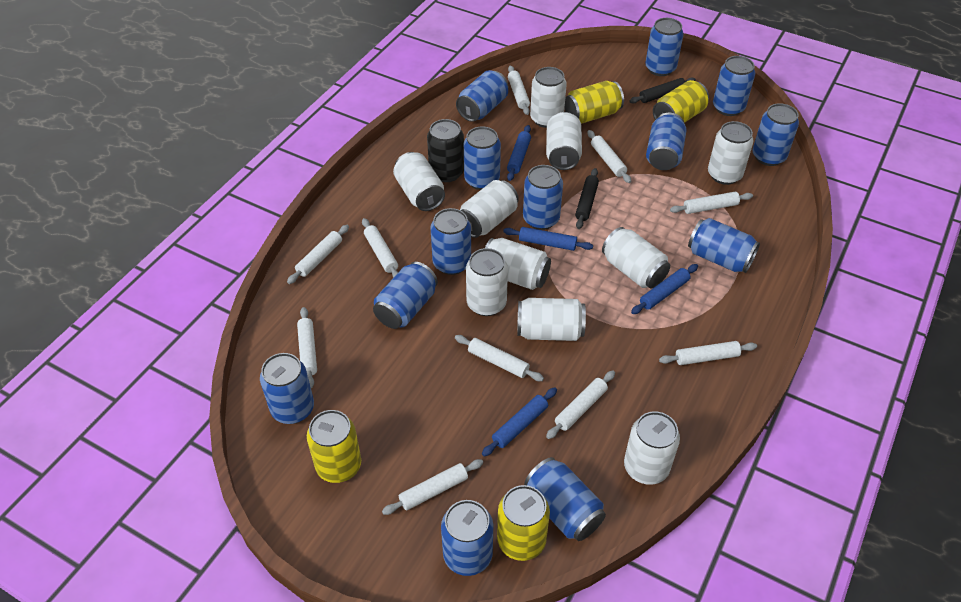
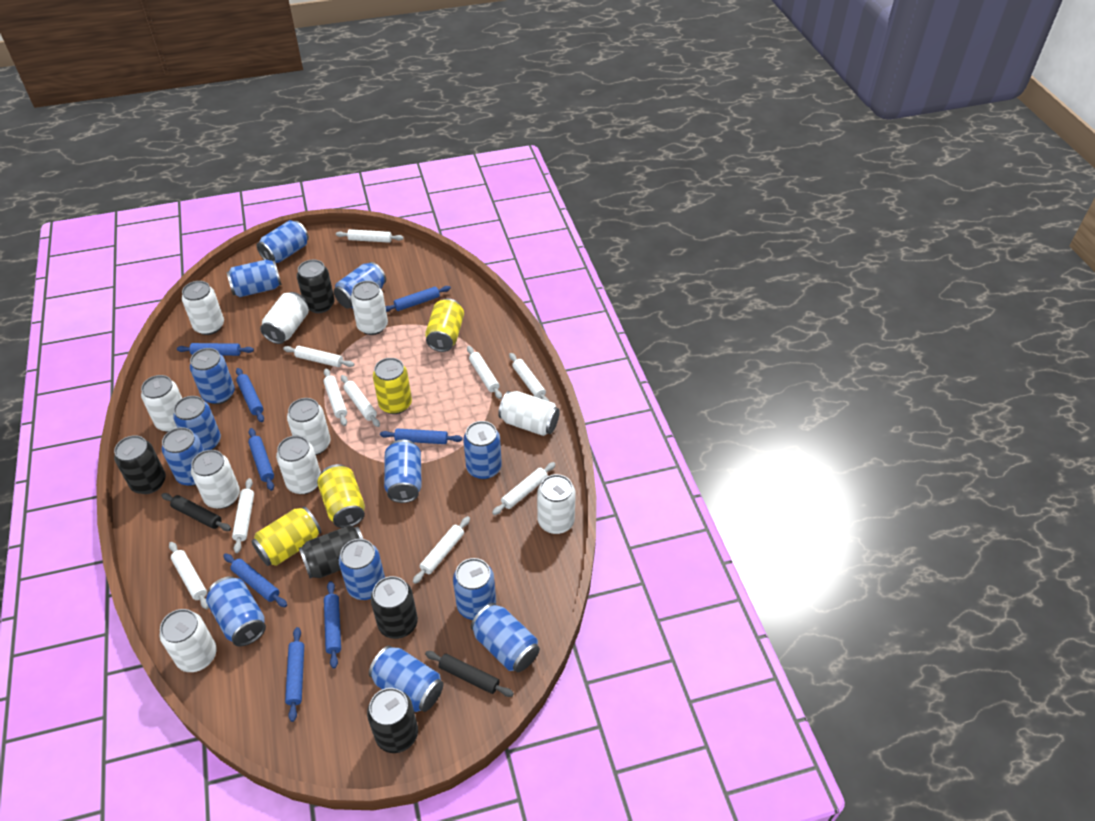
black can: 1 -> 5
blue rolling pin: 4 -> 8

